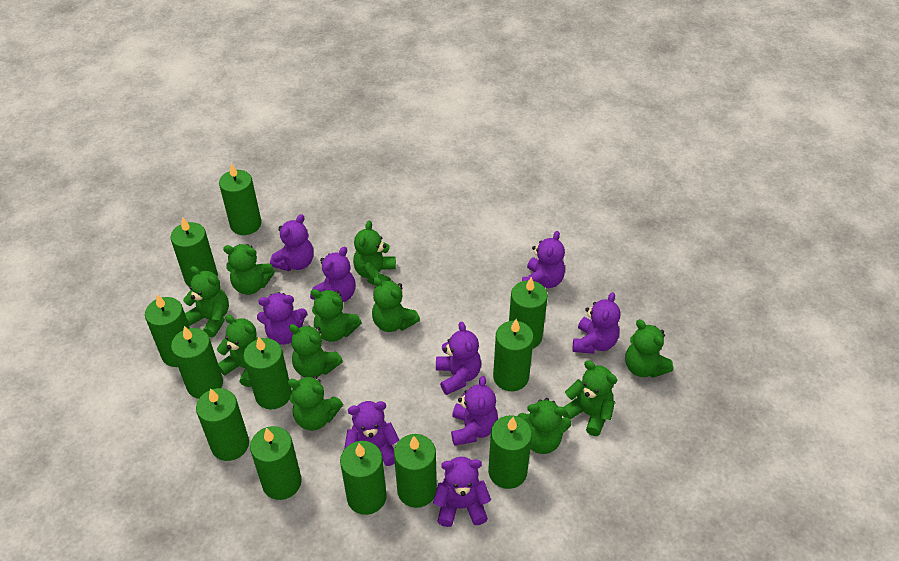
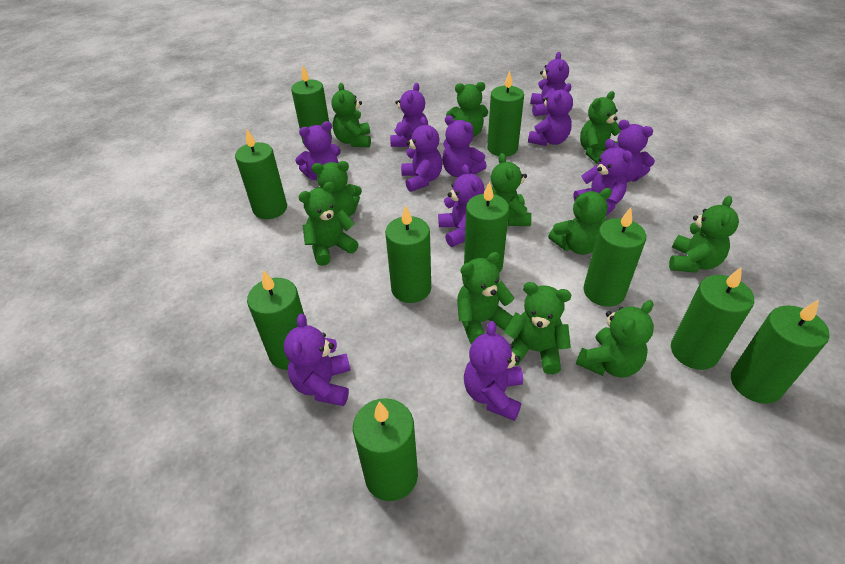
green candle: 12 -> 10
purple teddy bear: 9 -> 11

